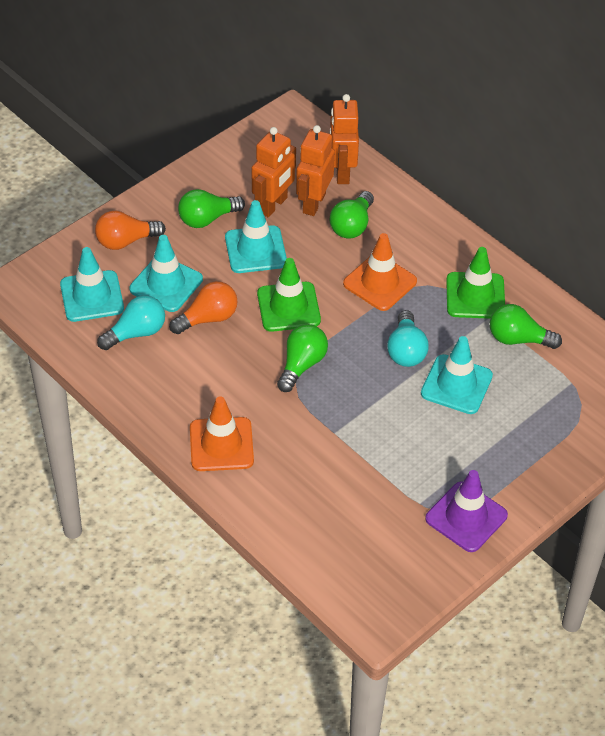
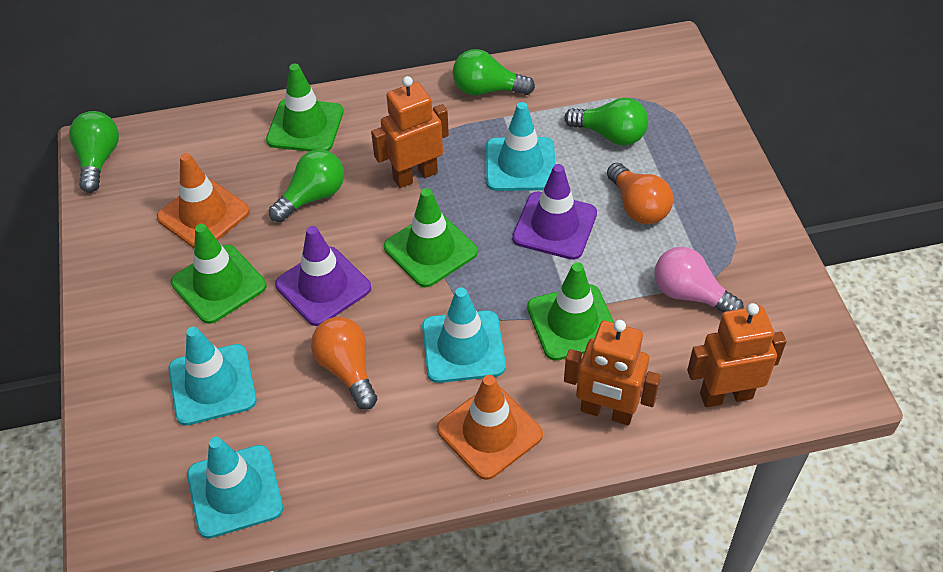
green traffic cone: 2 -> 4
pink light bulb: 0 -> 1
purple traffic cone: 1 -> 2
turquoise light bulb: 2 -> 0

